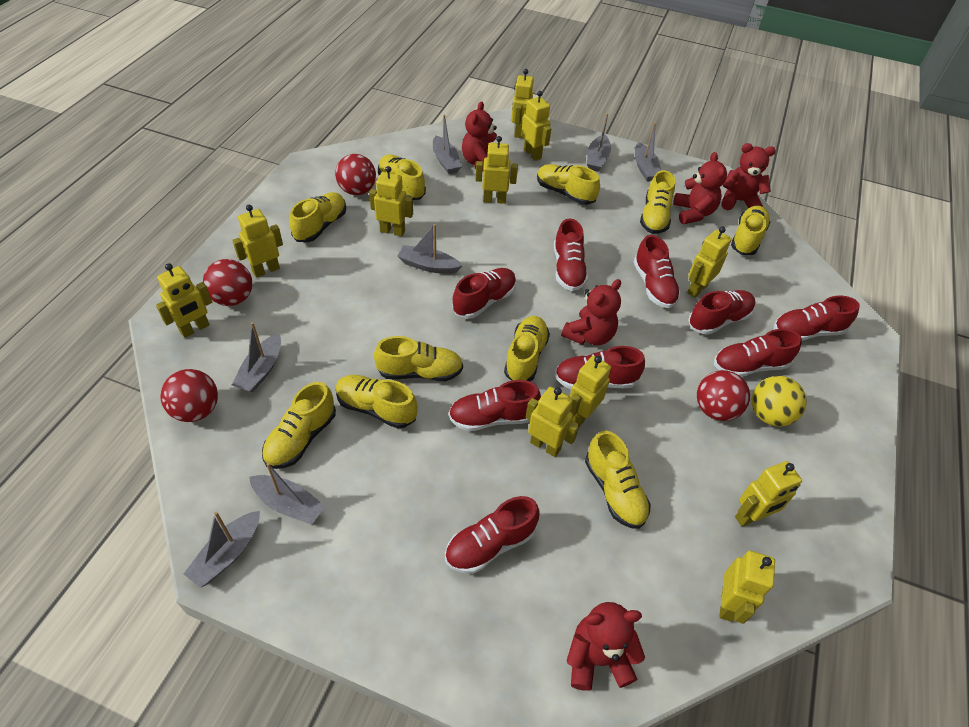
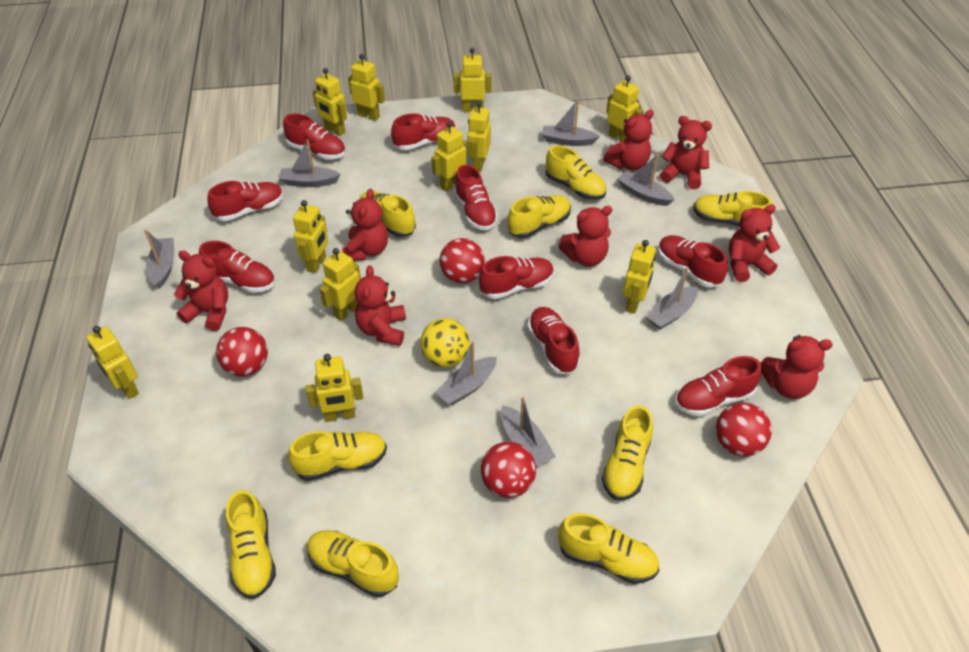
red teddy bear: 5 -> 8
yellow shoe: 10 -> 9

